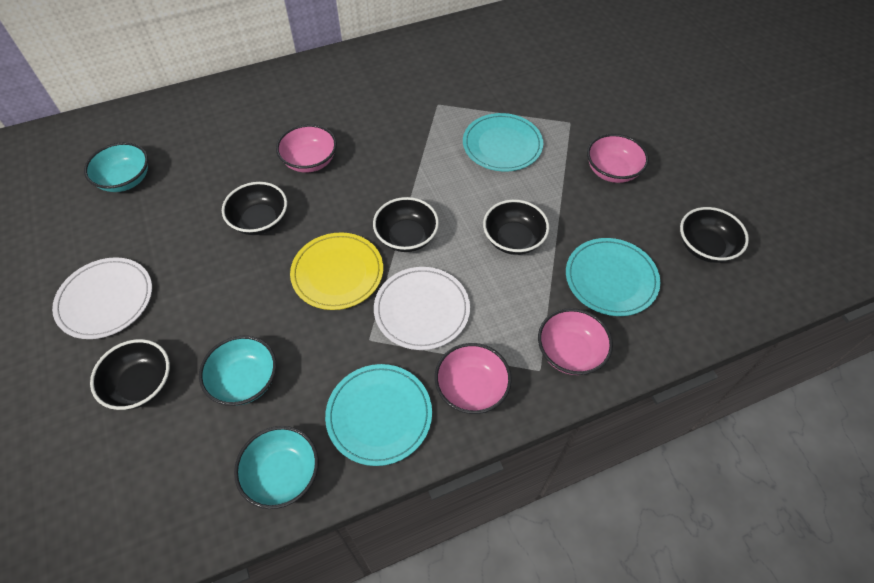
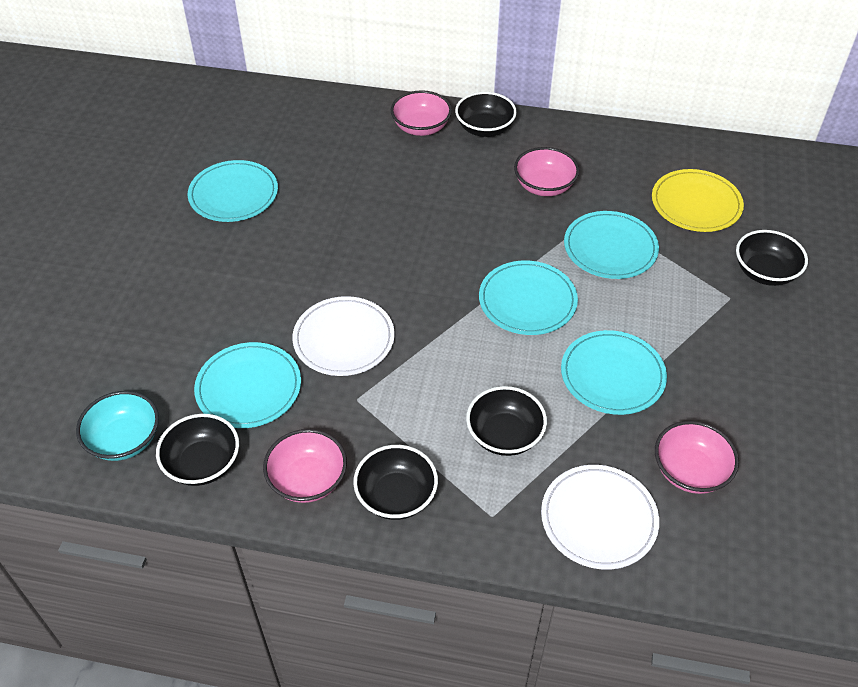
turquoise bowl: 3 -> 1
turquoise plate: 3 -> 5

